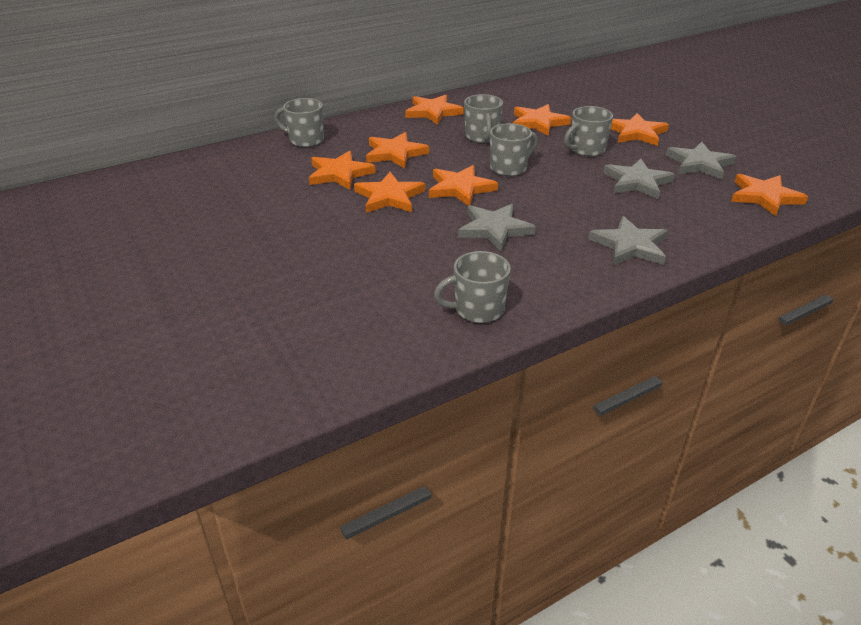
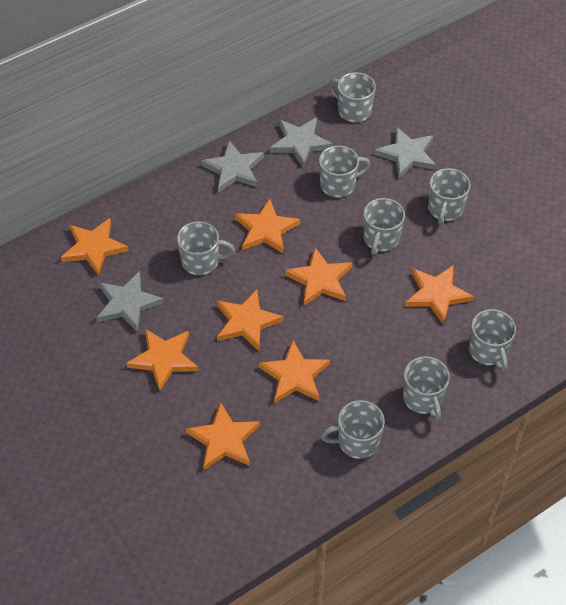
grey mug: 5 -> 8

